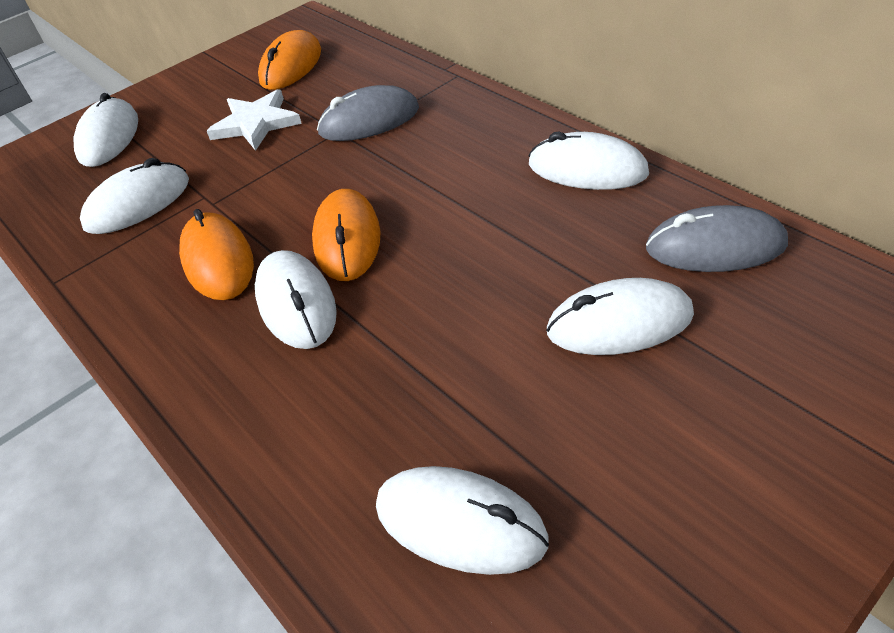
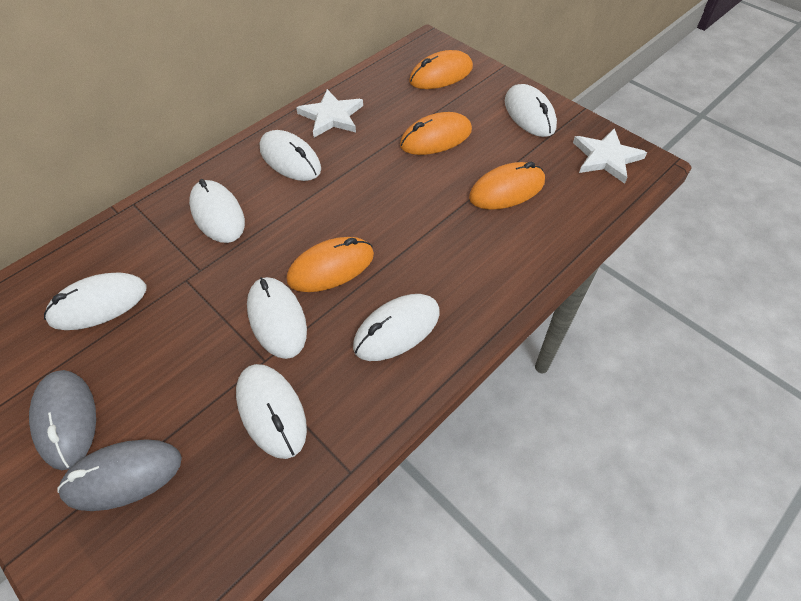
orange mouse: 3 -> 4
white mouse: 6 -> 7
white star: 1 -> 2

